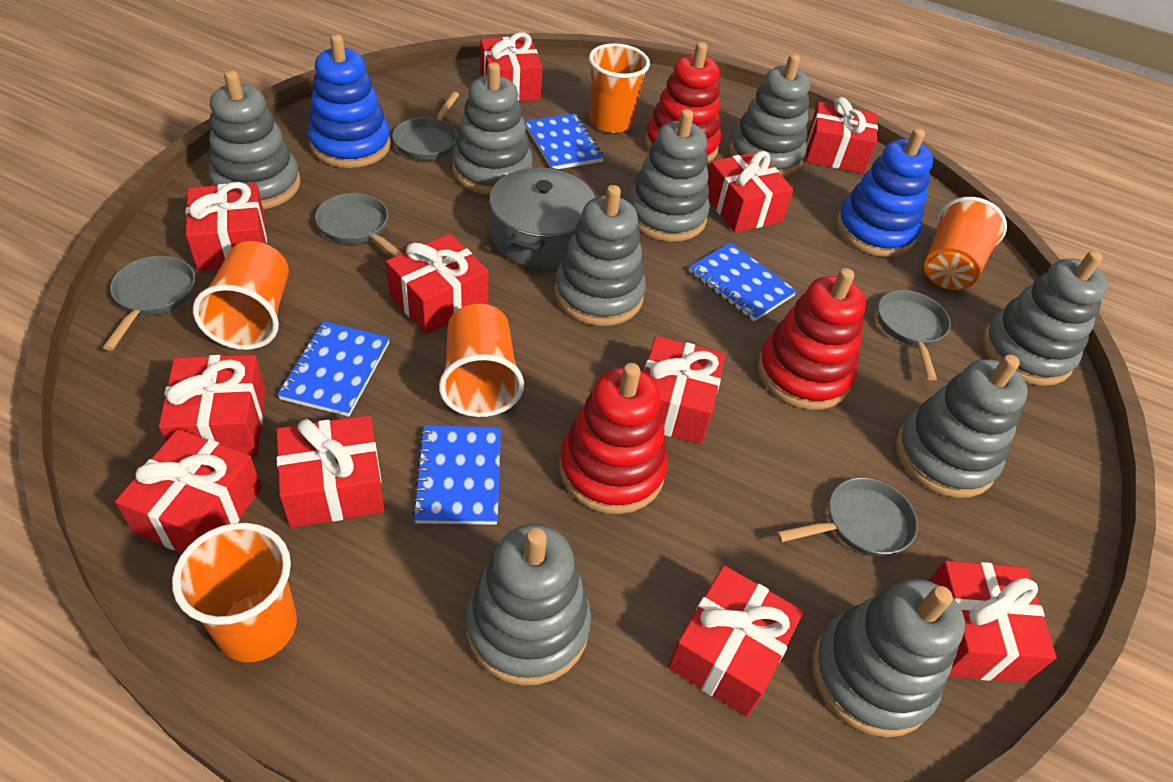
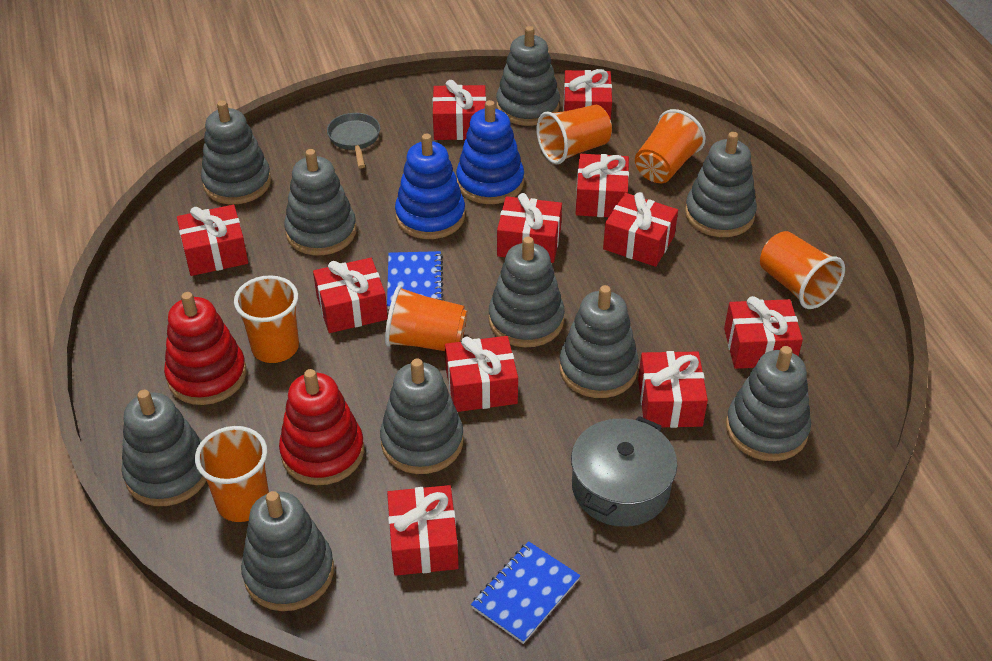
blue notebook: 4 -> 2
grey pan: 5 -> 1
grey stacking toy: 9 -> 10
orange cup: 5 -> 6
red stacking toy: 3 -> 2

